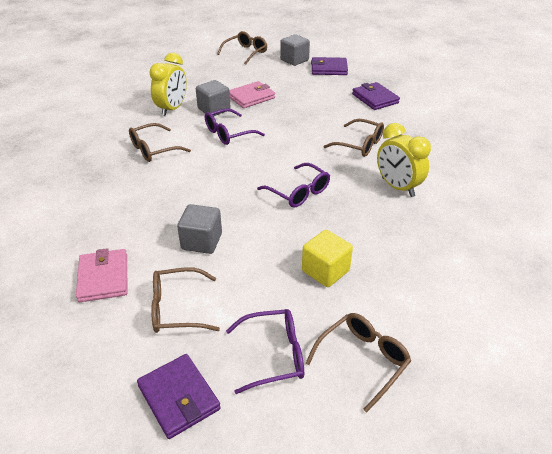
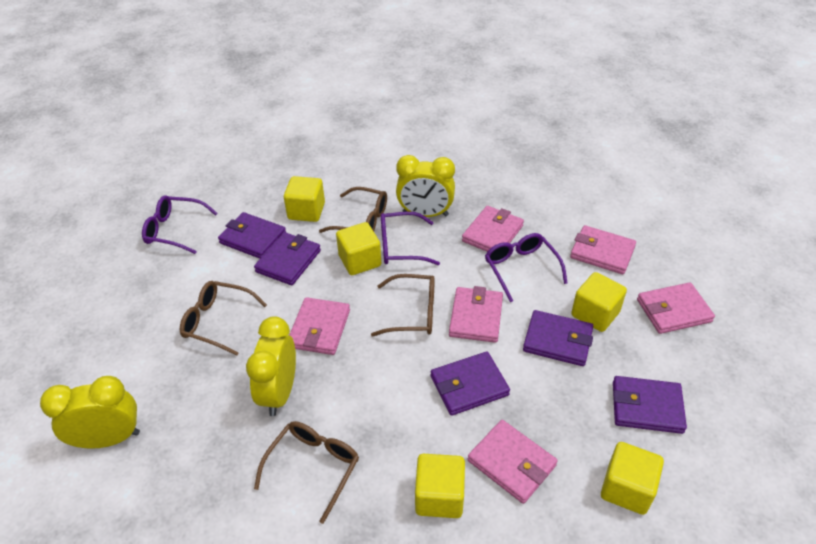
brown glasses: 5 -> 4
grey cube: 3 -> 0
pink wallet: 2 -> 6
purple wallet: 3 -> 5
yellow clock: 2 -> 3
yellow cube: 1 -> 5

